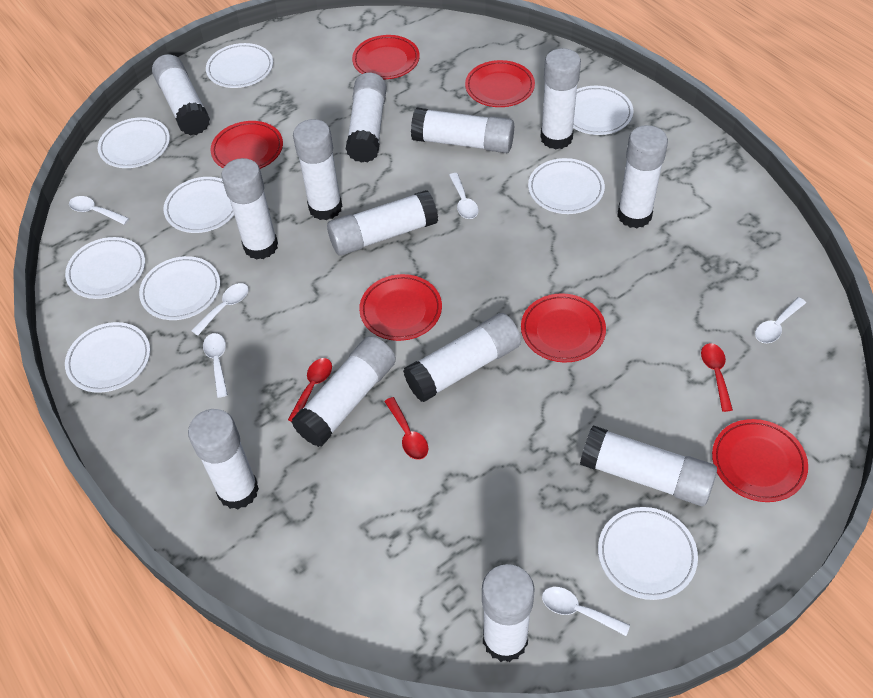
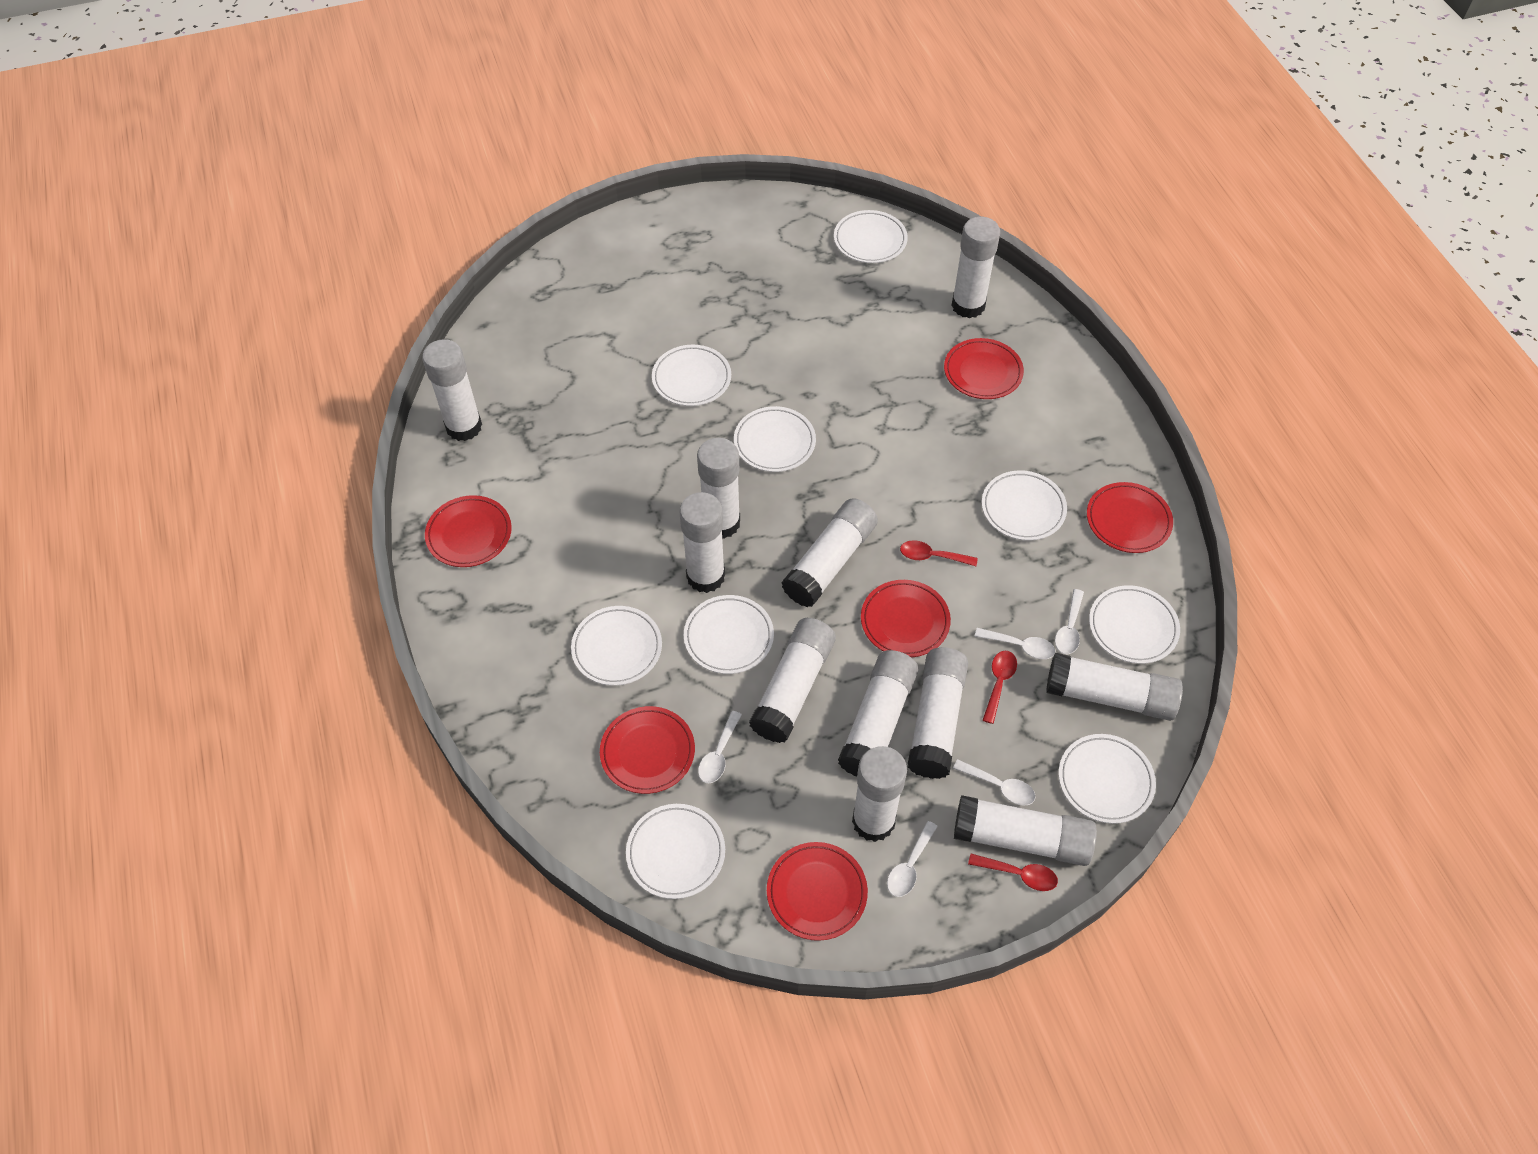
white glue stick: 13 -> 11
white spoon: 6 -> 5

